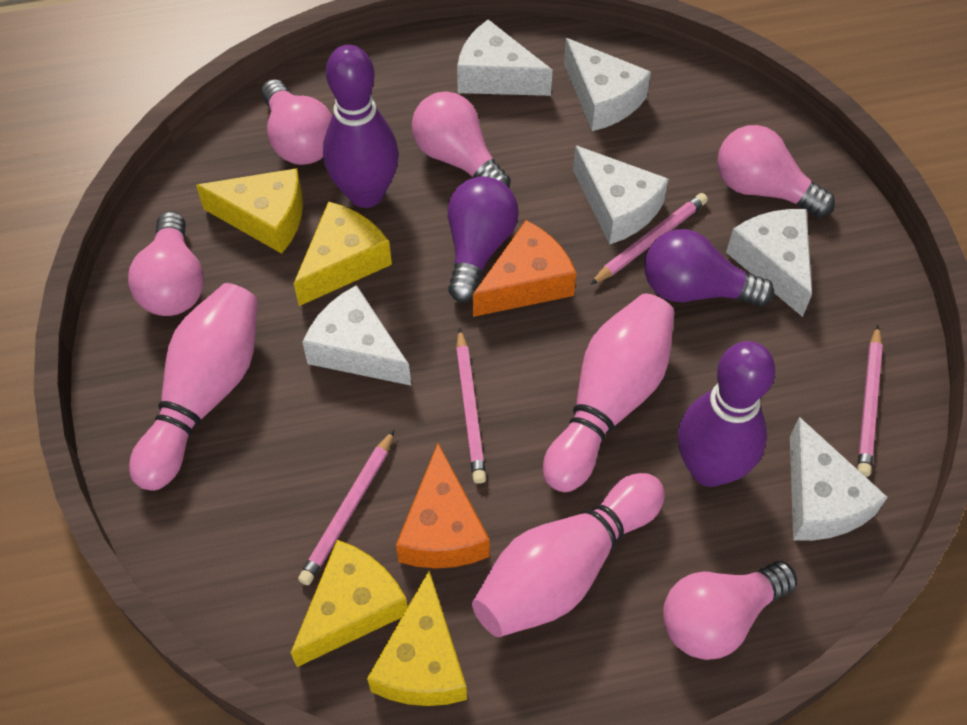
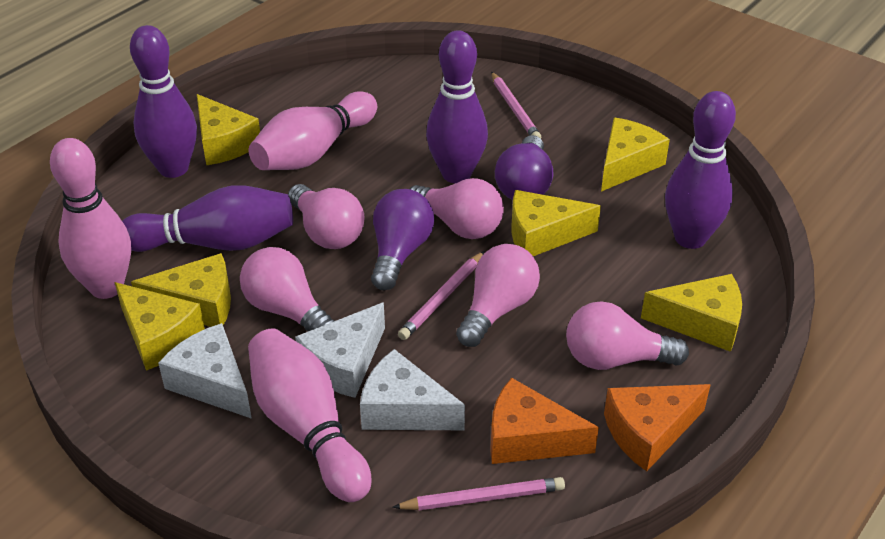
pink pencil: 4 -> 3
purple bowling pin: 2 -> 4
white cheese: 6 -> 3
yellow cheese: 4 -> 6

